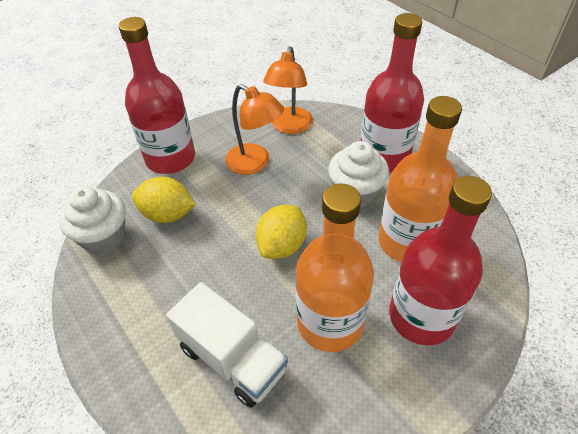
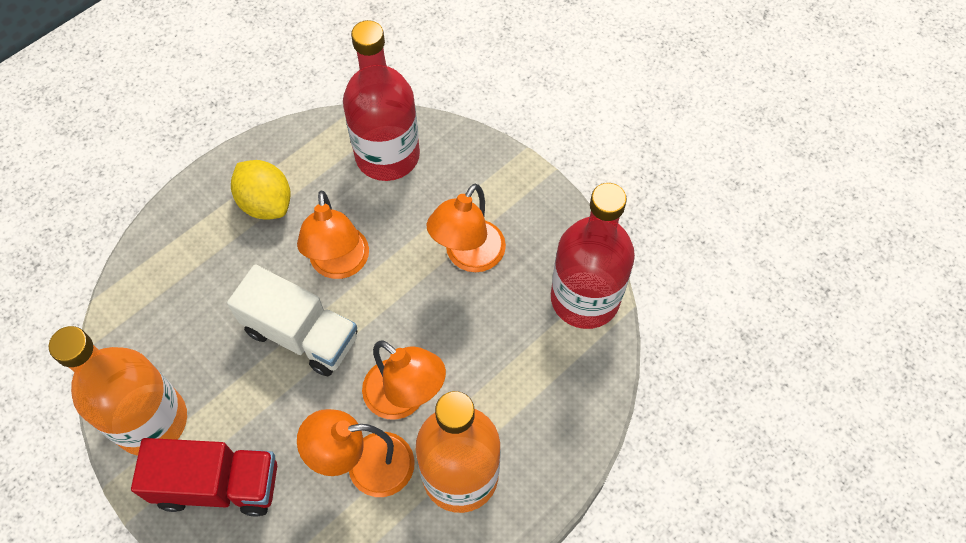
orange lamp: 2 -> 4
red bottle: 3 -> 2
red truck: 0 -> 1
white cupcake: 2 -> 0
yellow lemon: 2 -> 1

